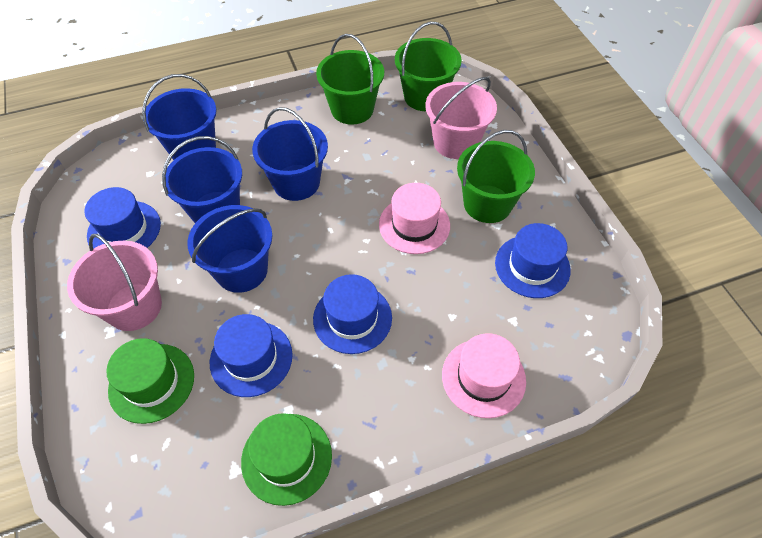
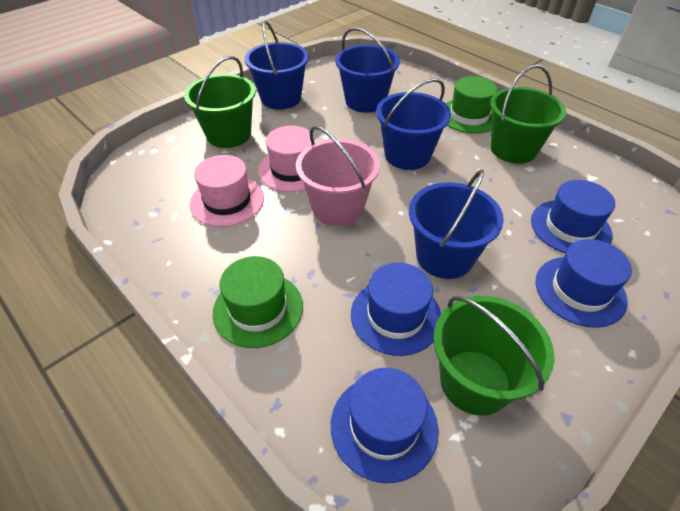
pink bucket: 2 -> 1

